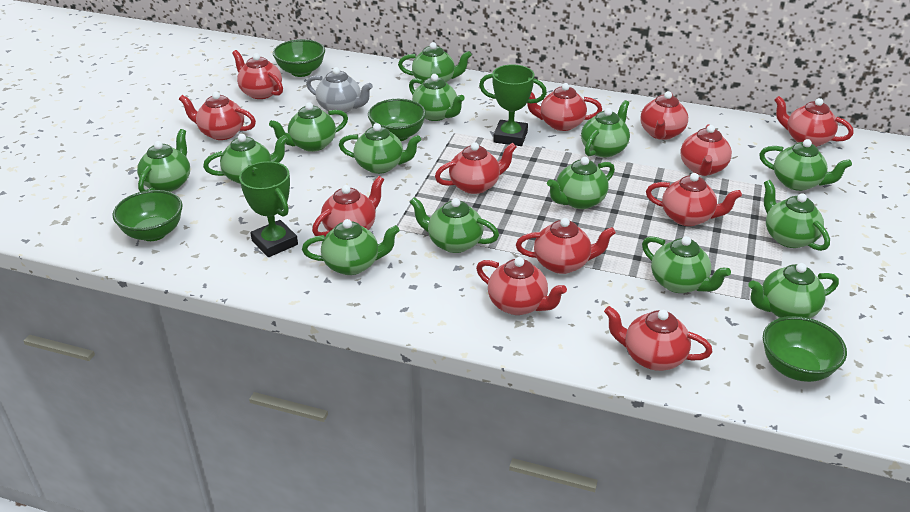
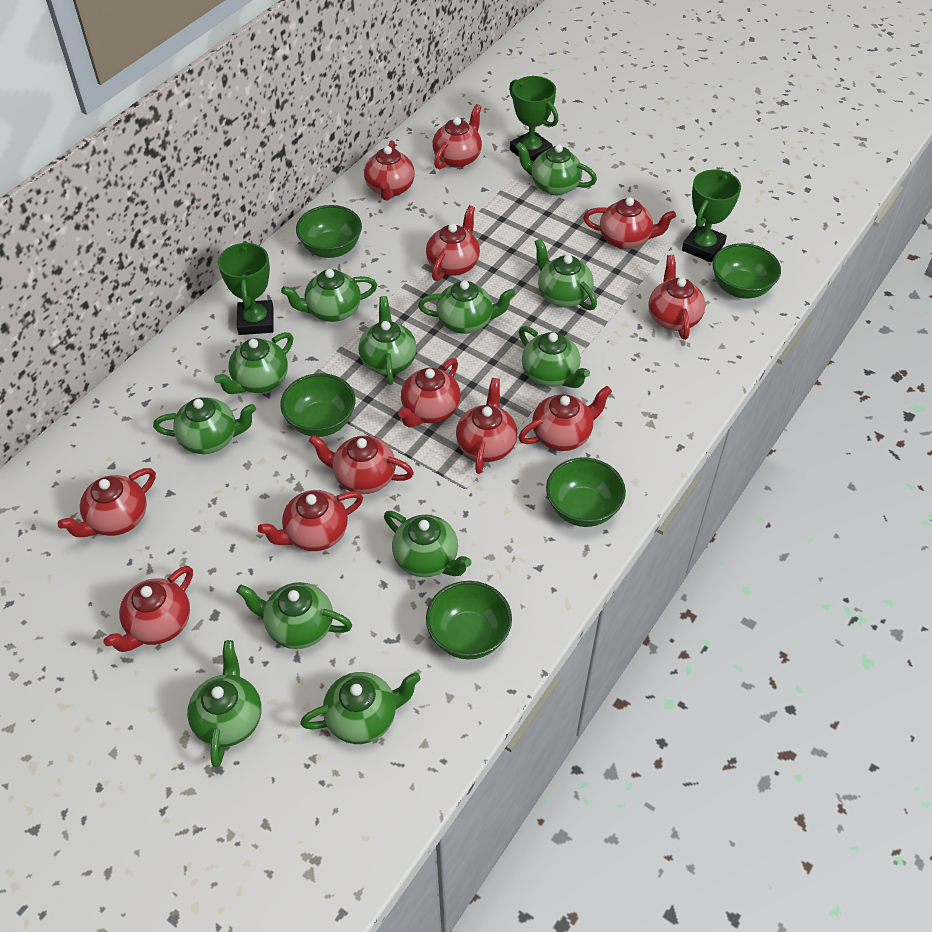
green bowl: 4 -> 5
green teapot: 14 -> 12
green trophy: 2 -> 3
grey teapot: 1 -> 0

